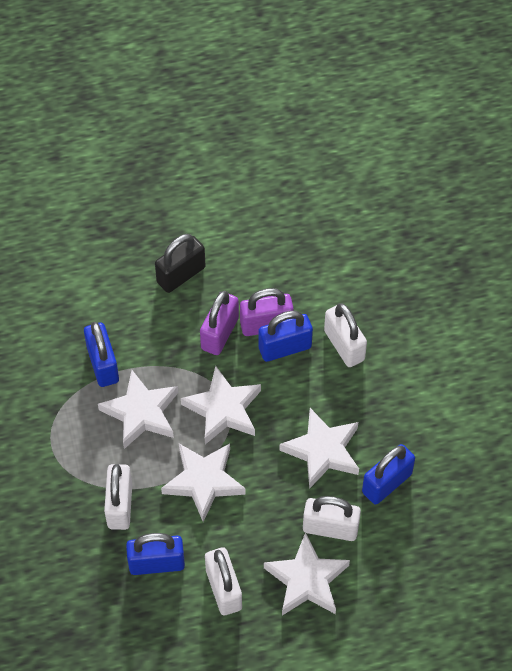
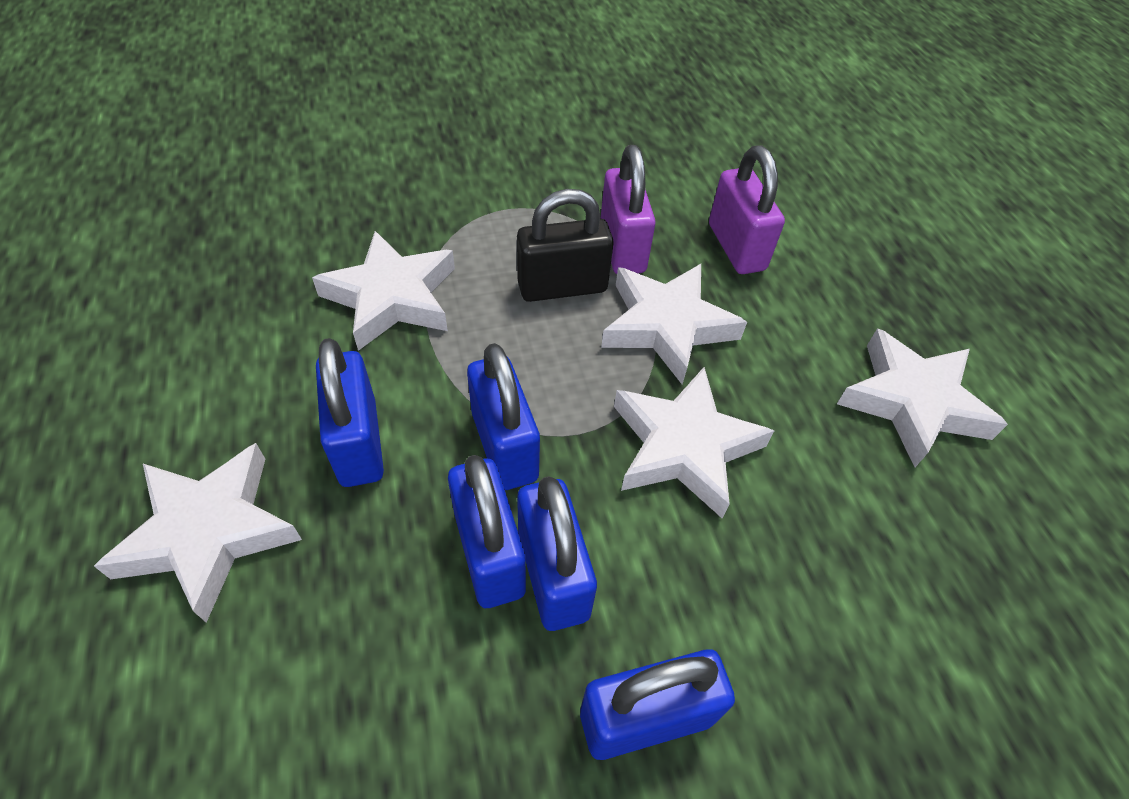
blue padlock: 4 -> 5
white padlock: 4 -> 0

